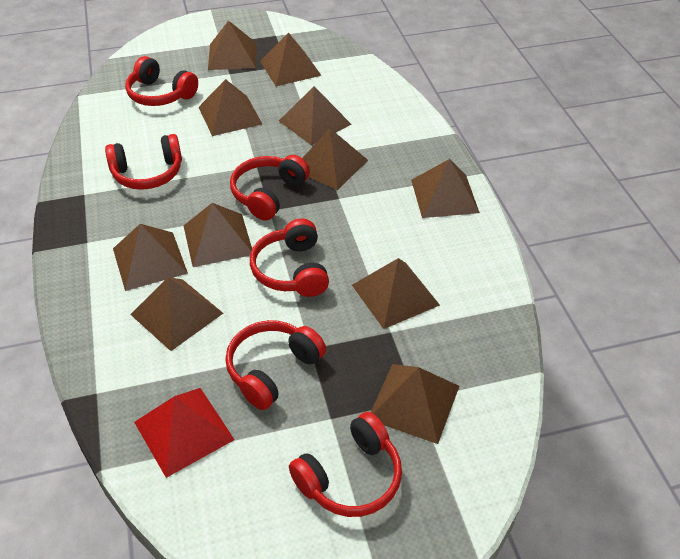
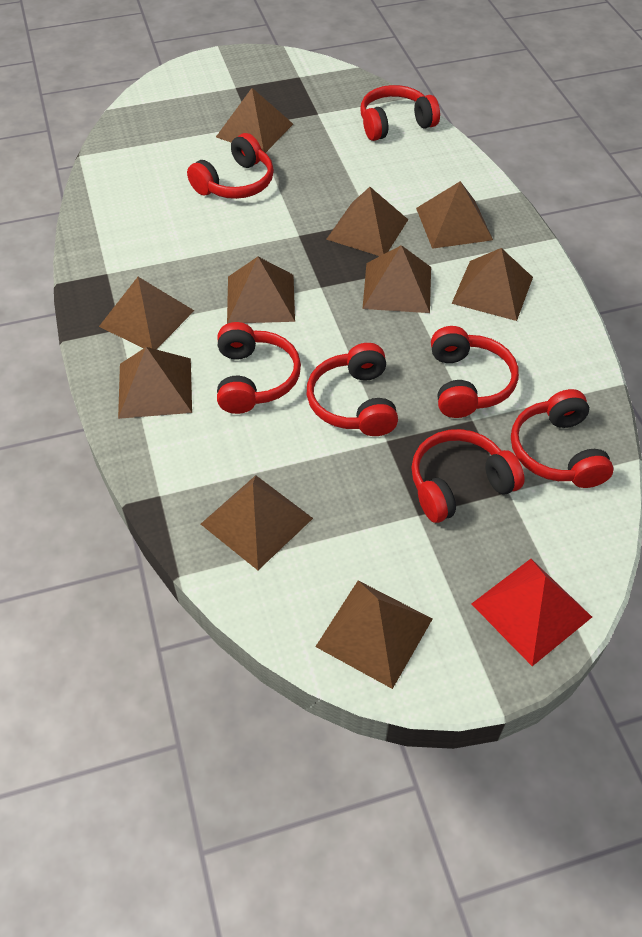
brown pyramid: 11 -> 10
red headphones: 6 -> 7

